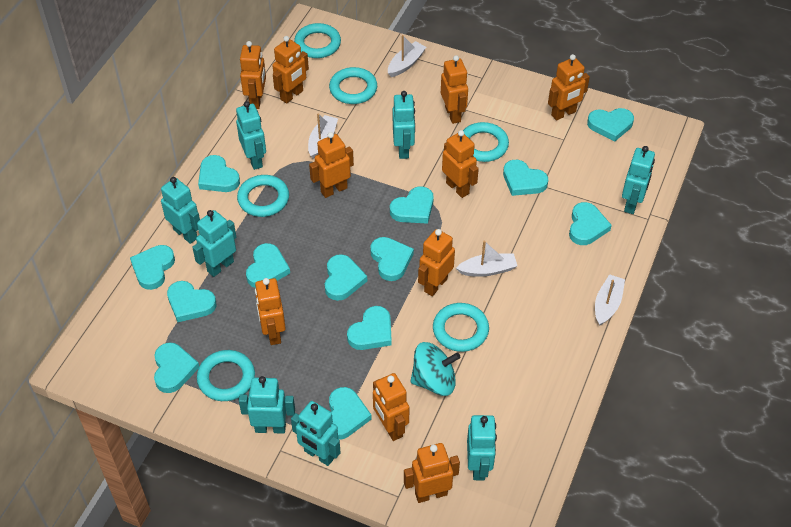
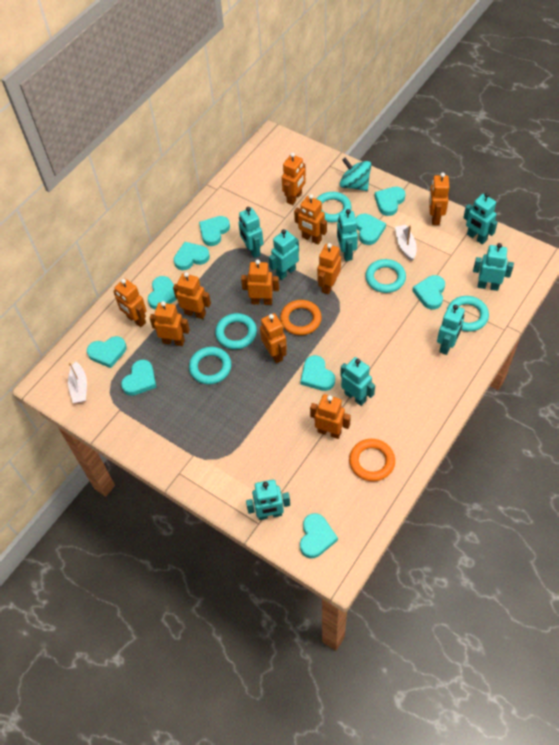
orange ring: 0 -> 2
turquoise heart: 13 -> 10
turquoise ring: 6 -> 5
white boat: 4 -> 2

